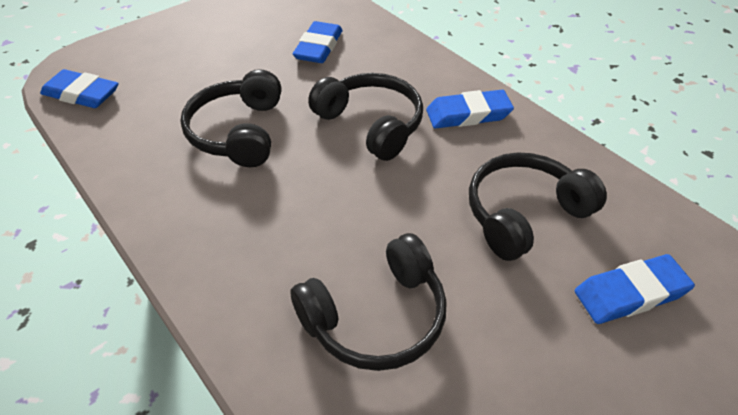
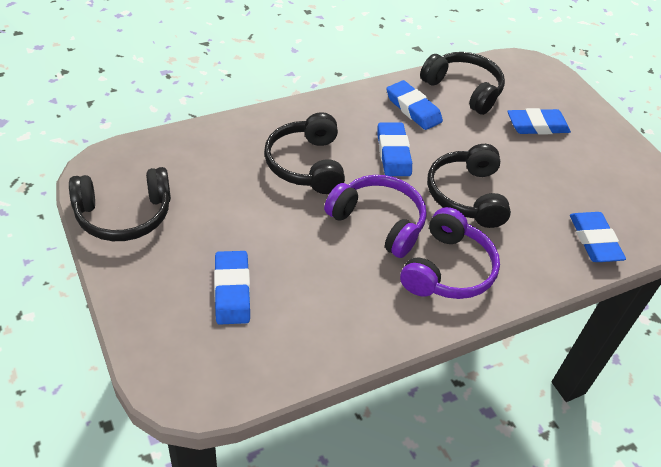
blue eraser: 4 -> 5
purple headphones: 0 -> 2

